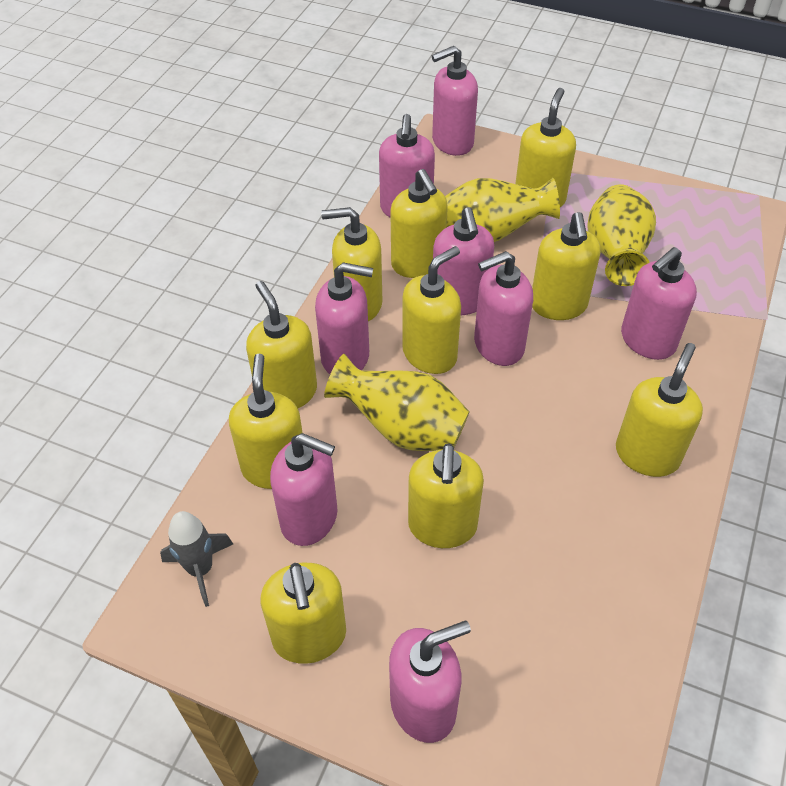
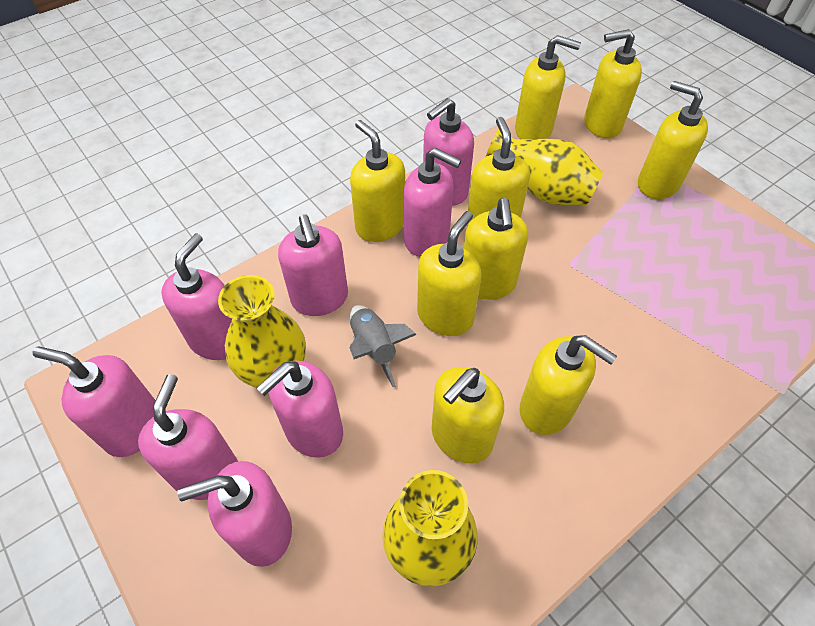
yellow soap dispenser: 10 -> 9

